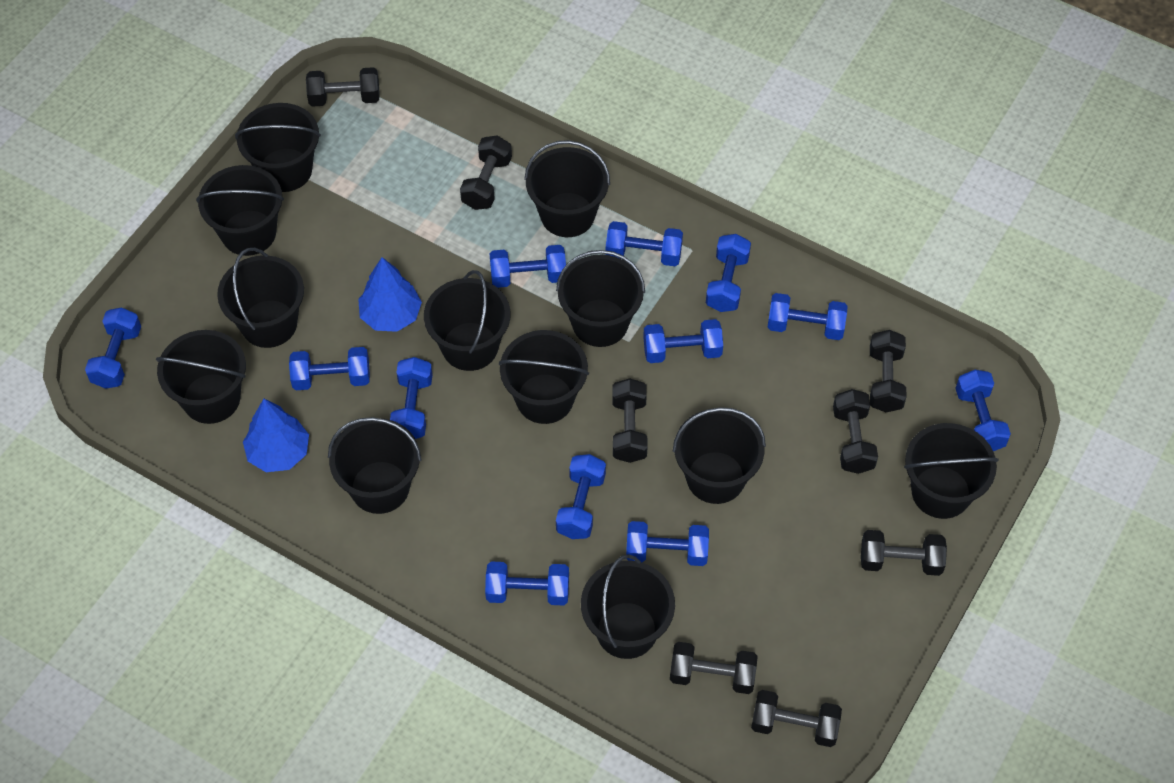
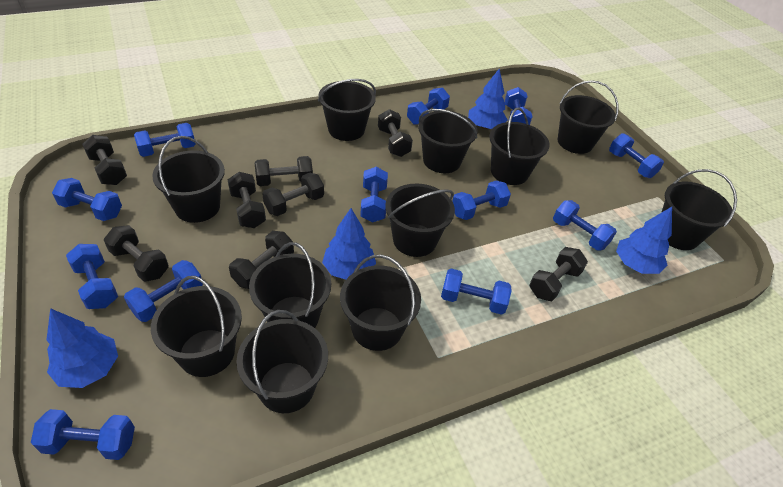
black bucket: 12 -> 11
blue tree: 2 -> 4

